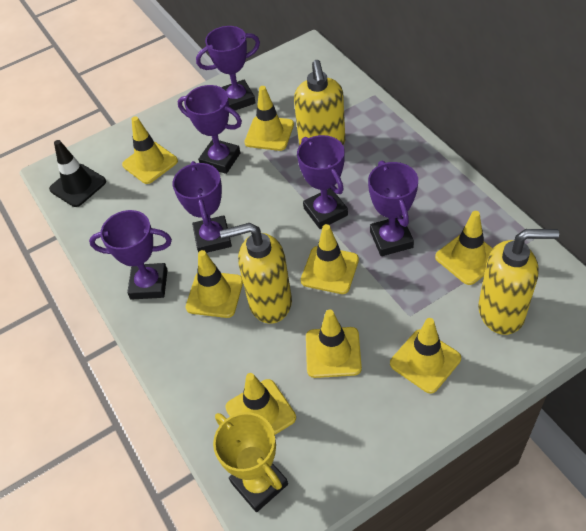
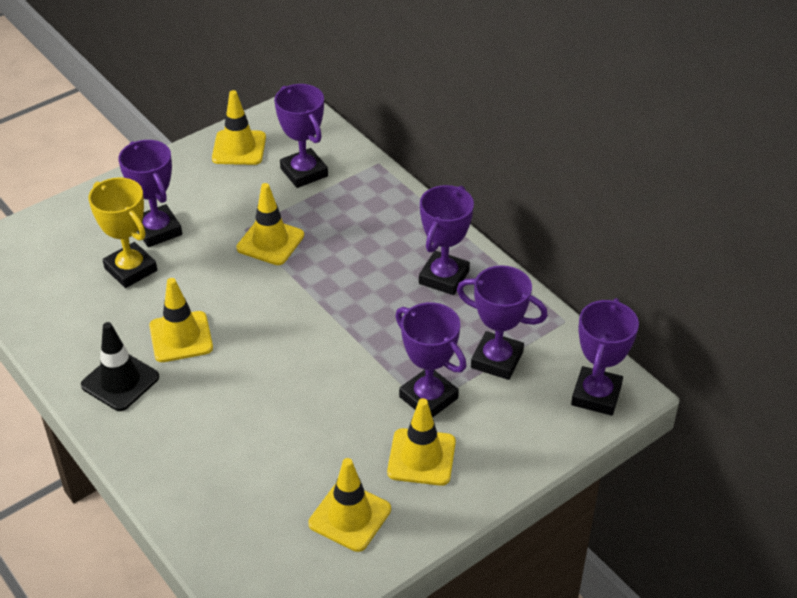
yellow soap dispenser: 3 -> 0
yellow traffic cone: 8 -> 5

